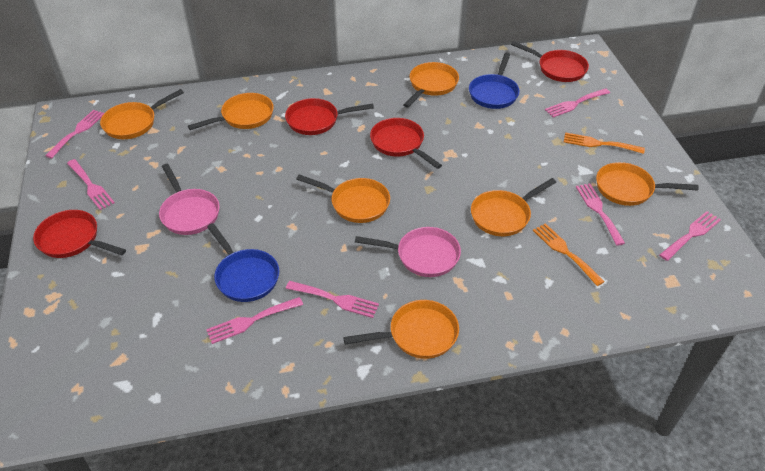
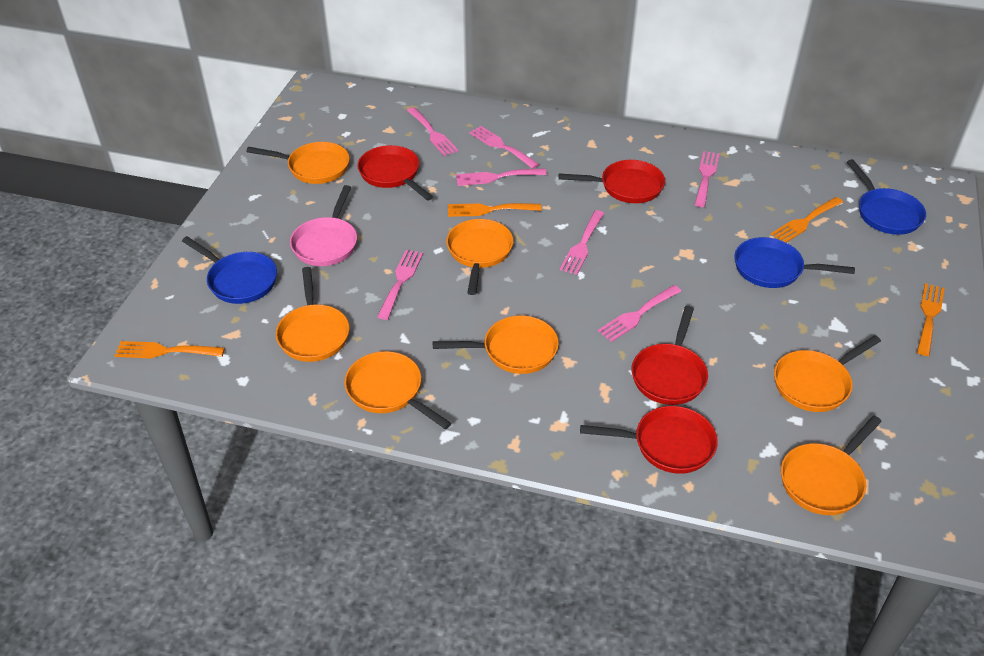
blue pan: 2 -> 3
orange fork: 2 -> 4
pink pan: 2 -> 1

